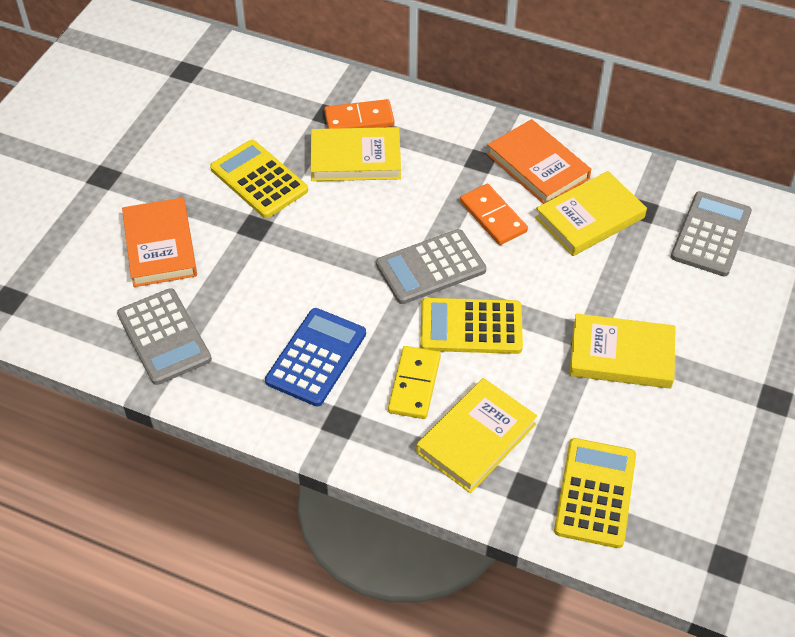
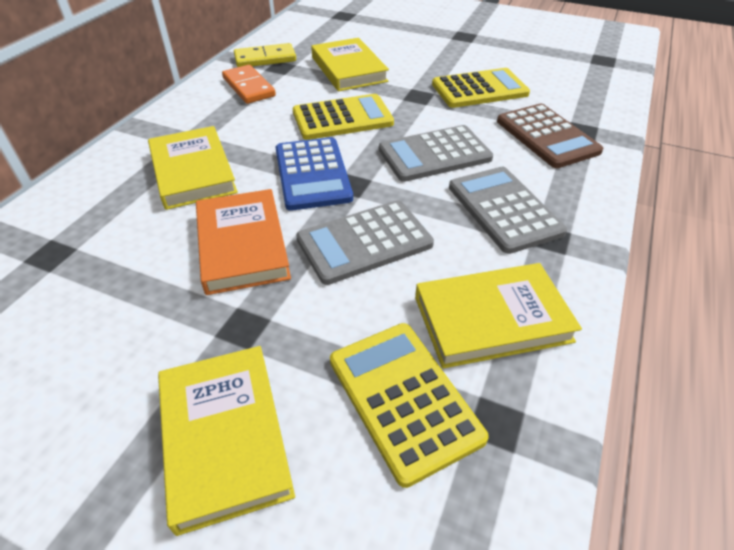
brown calculator: 0 -> 1
orange book: 2 -> 1
orange domino: 2 -> 1

